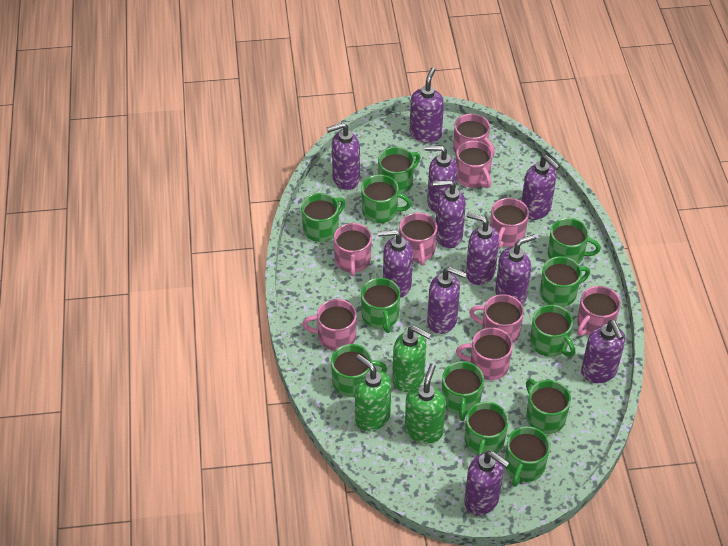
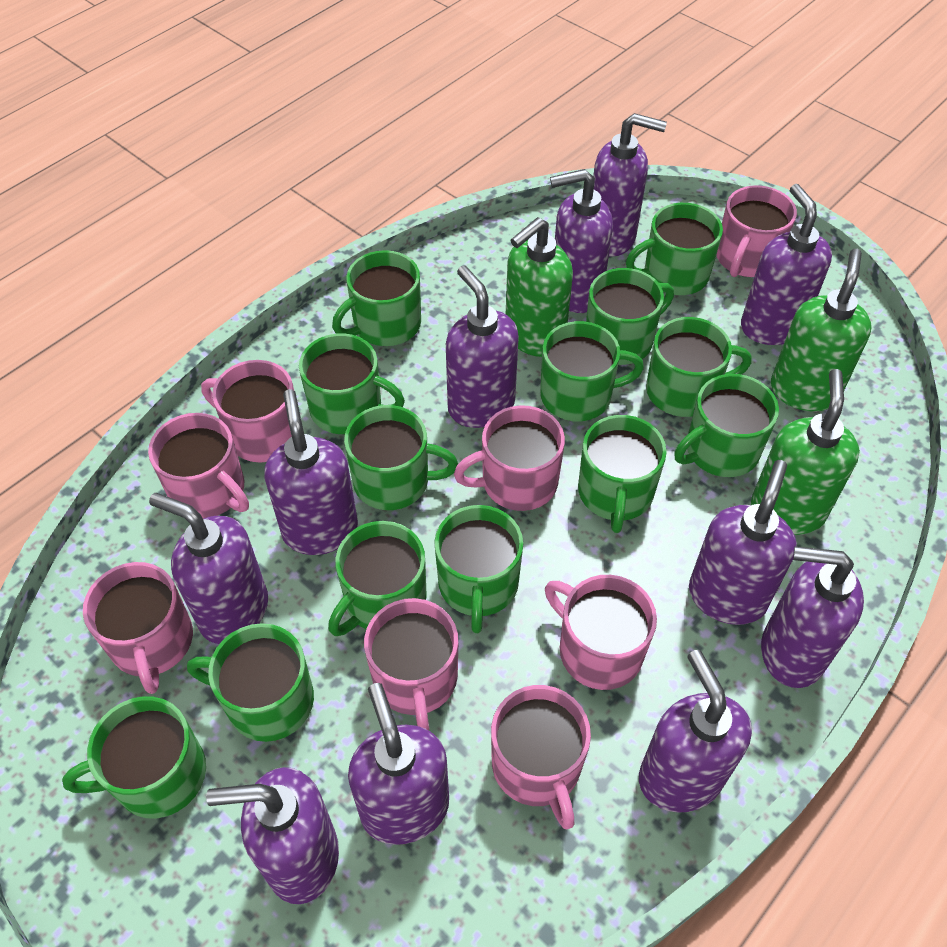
green mug: 12 -> 13
pink mug: 9 -> 8

